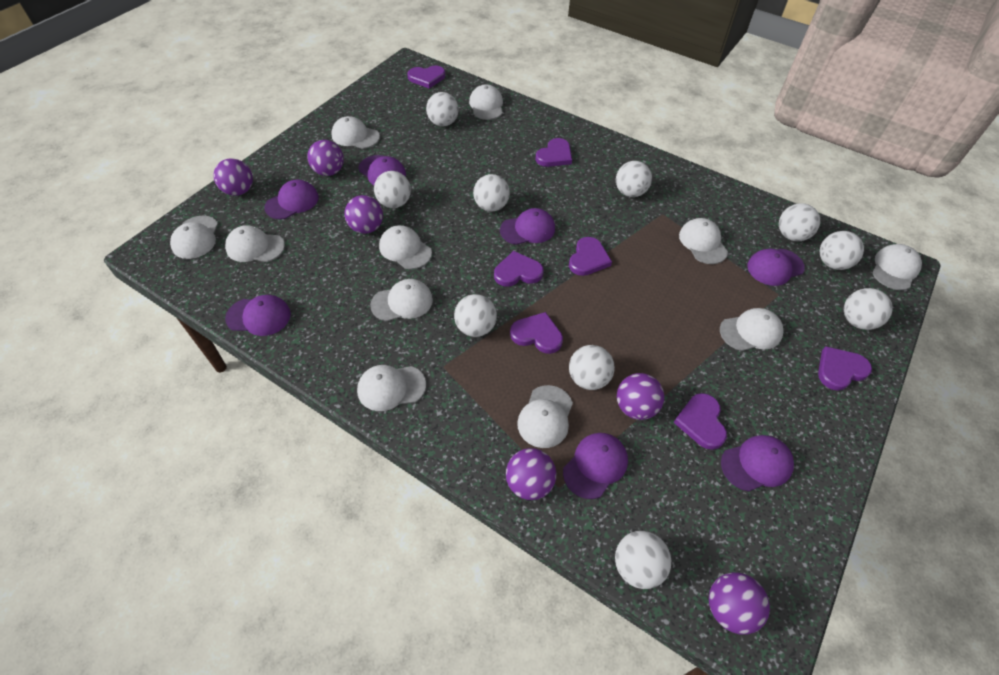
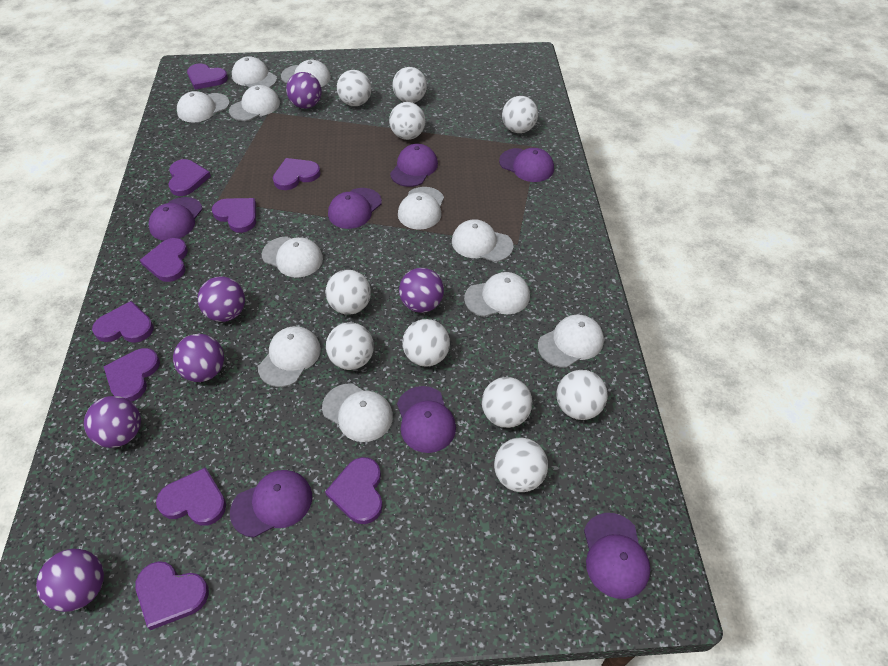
purple heart: 7 -> 10

